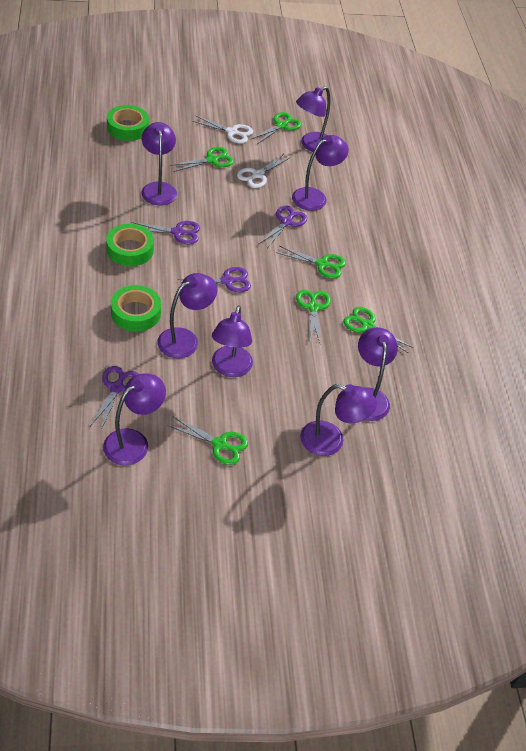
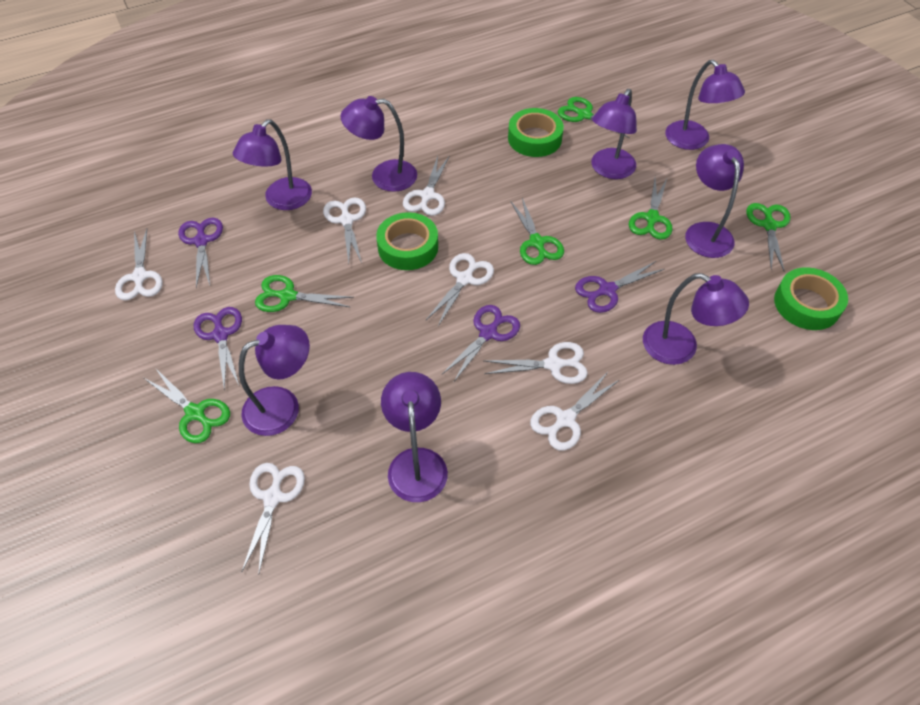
white scissors: 2 -> 7

